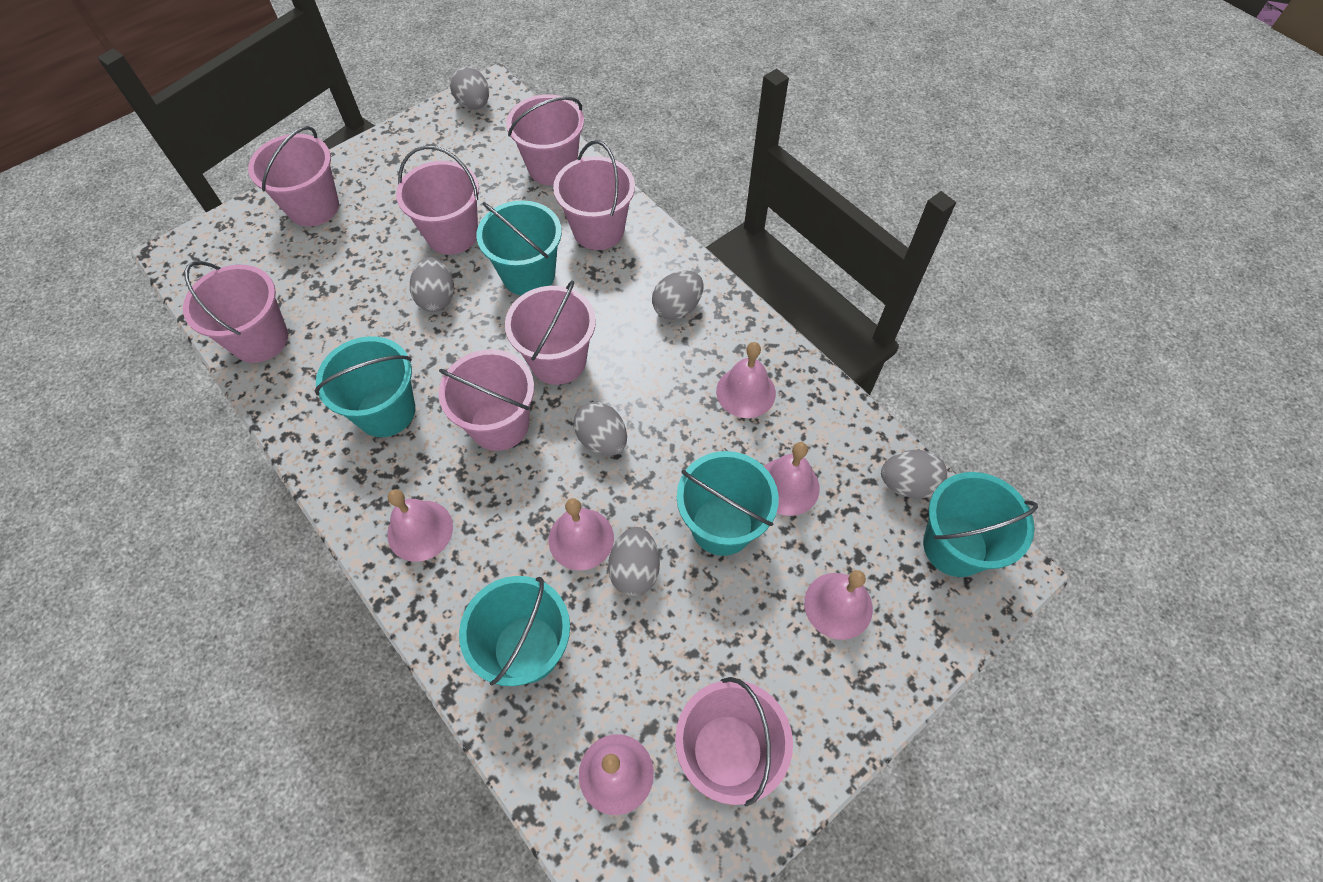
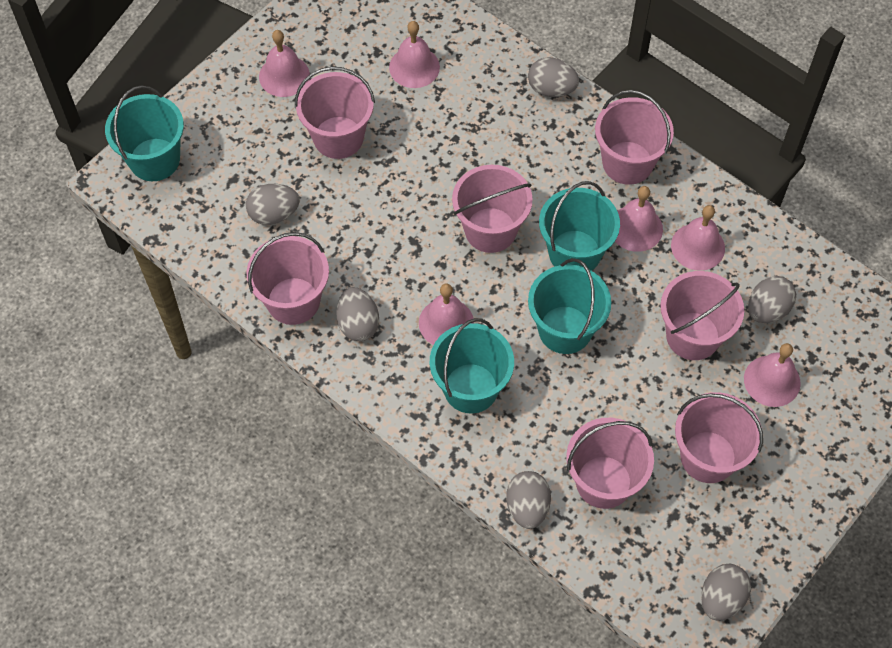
pink bucket: 8 -> 7
turquoise bucket: 5 -> 4

